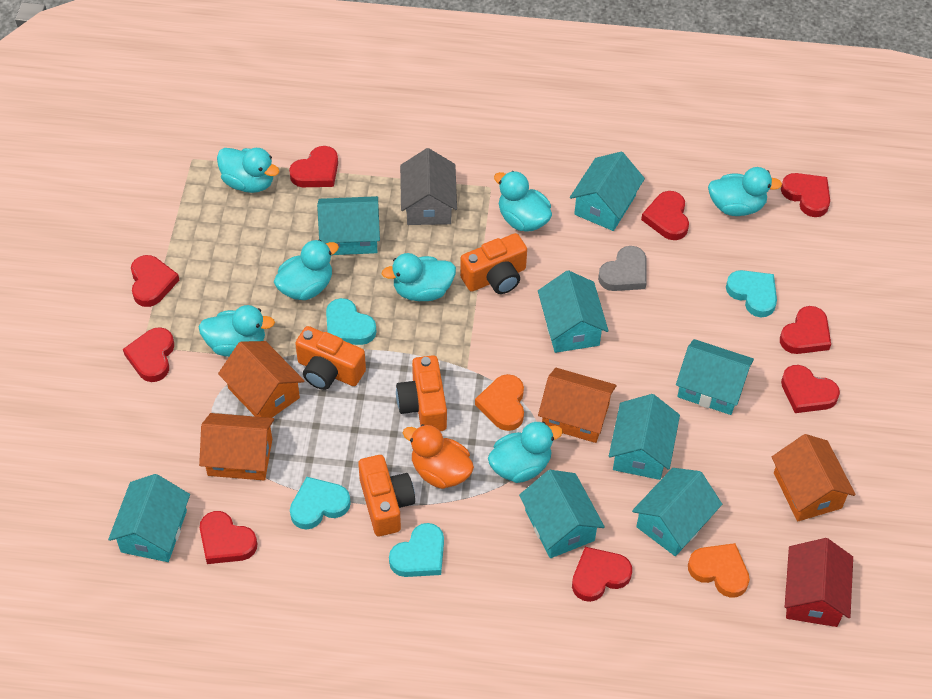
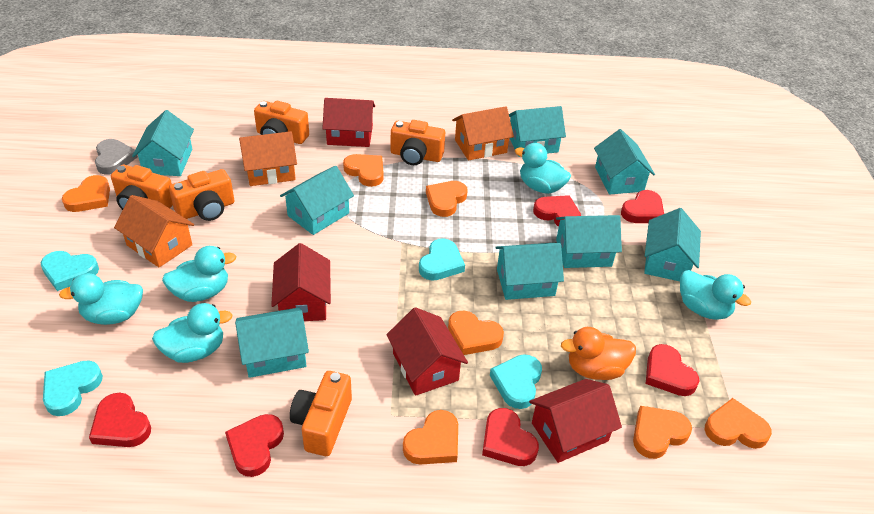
grey house: 1 -> 0
orange camera: 4 -> 5
orange heart: 2 -> 7
orange house: 4 -> 3
red heart: 9 -> 6
red house: 1 -> 4
turquoise duck: 7 -> 5

